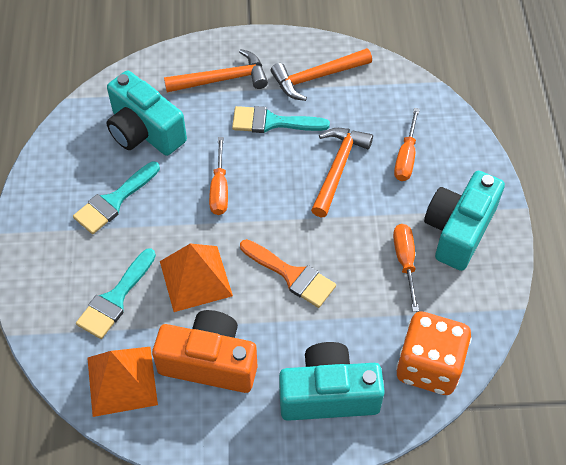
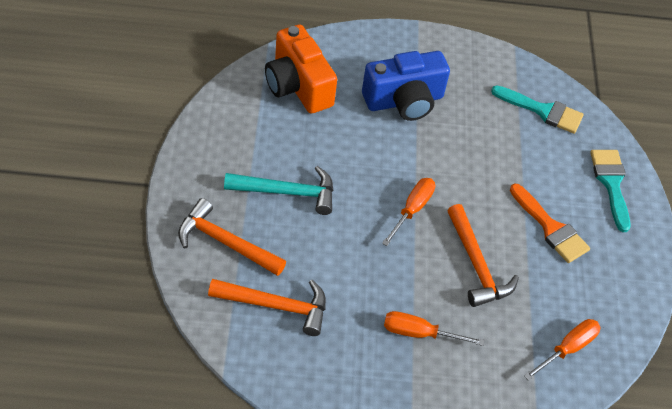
blue camera: 0 -> 1
orange dice: 1 -> 0
orange pyramid: 2 -> 0
turquoise brush: 3 -> 2
turquoise camera: 3 -> 0
turquoise hammer: 0 -> 1

